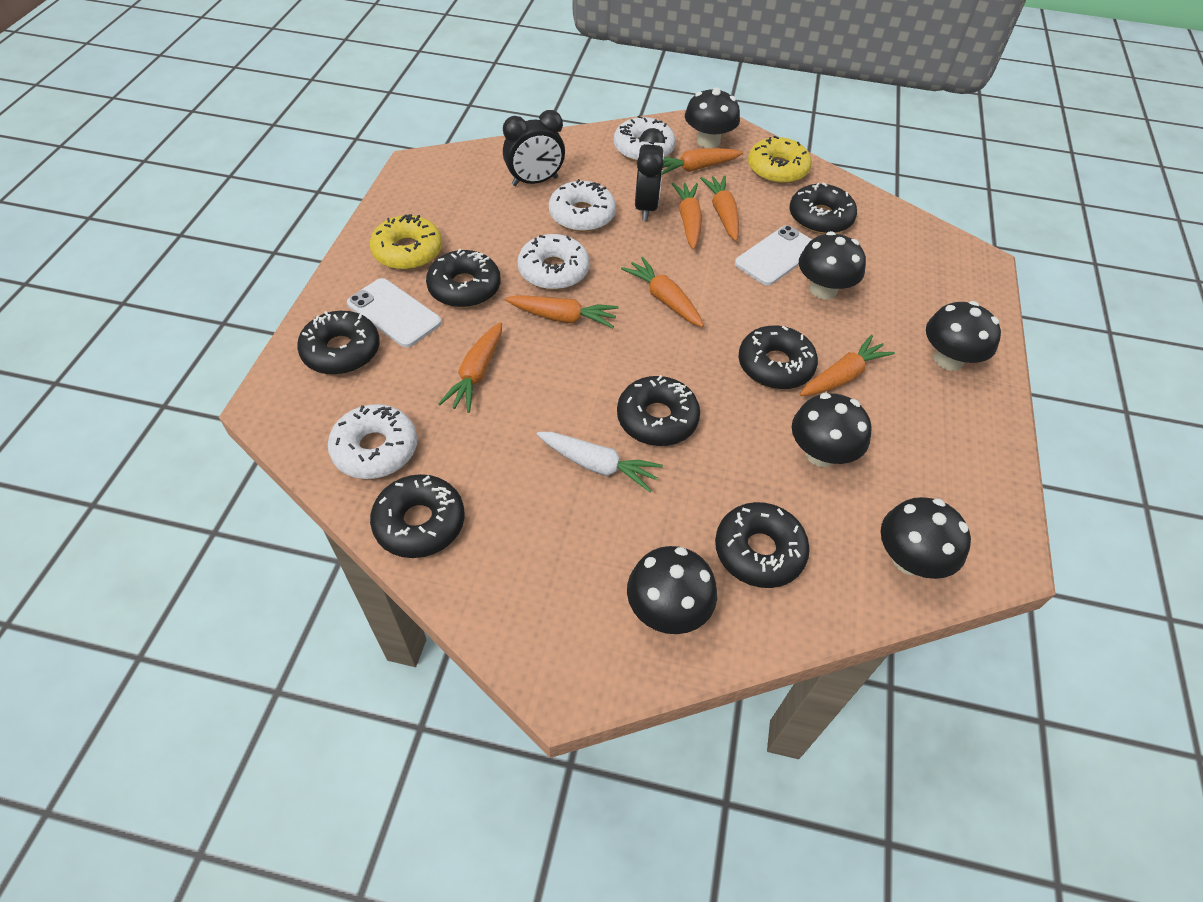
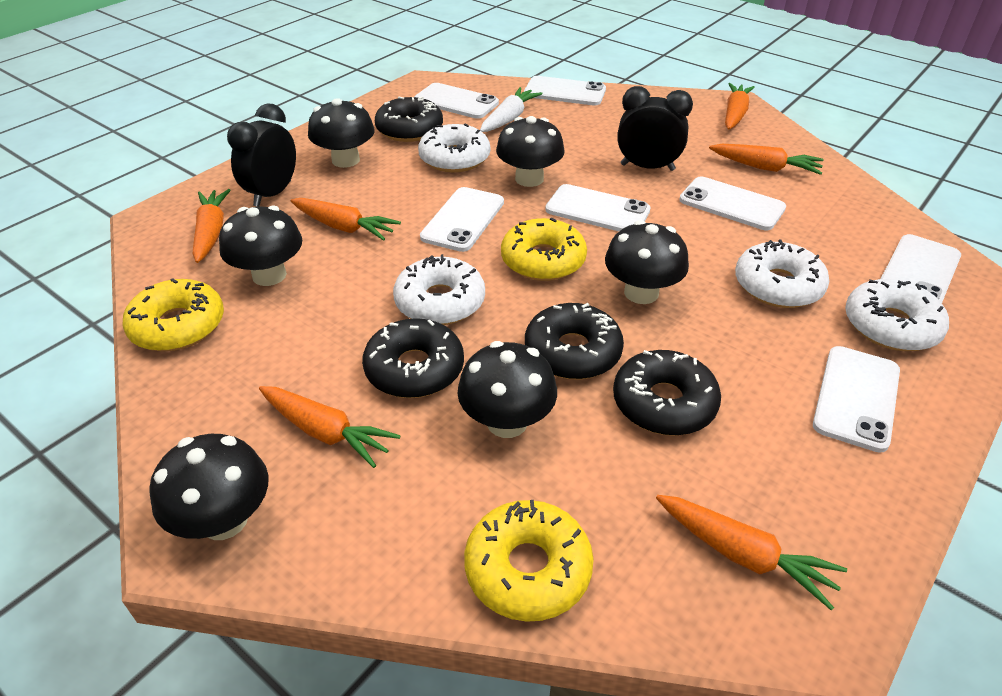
black donut: 7 -> 4
orange carrot: 7 -> 6
white phone: 2 -> 7
yellow donut: 2 -> 3

